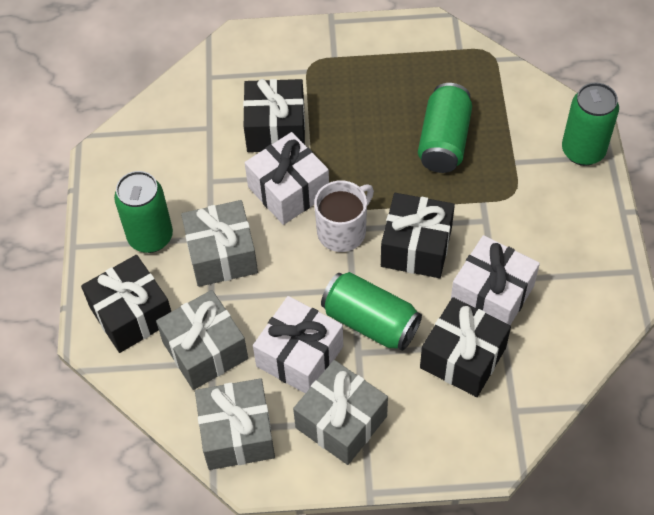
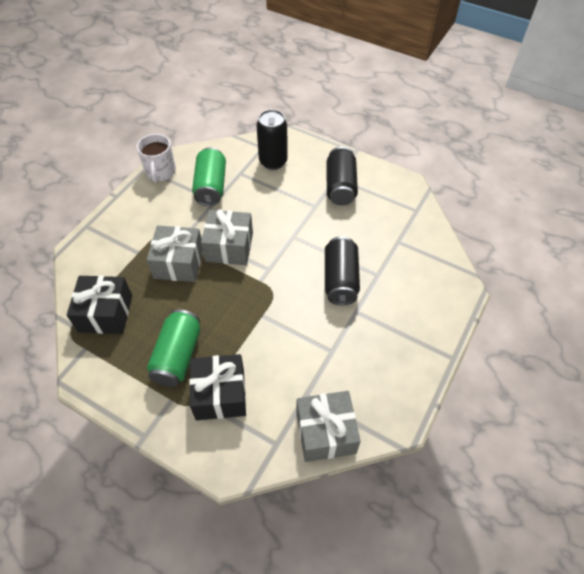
black can: 0 -> 3
black gift: 4 -> 2
green can: 4 -> 2
grey gift: 4 -> 3
white gift: 3 -> 0

